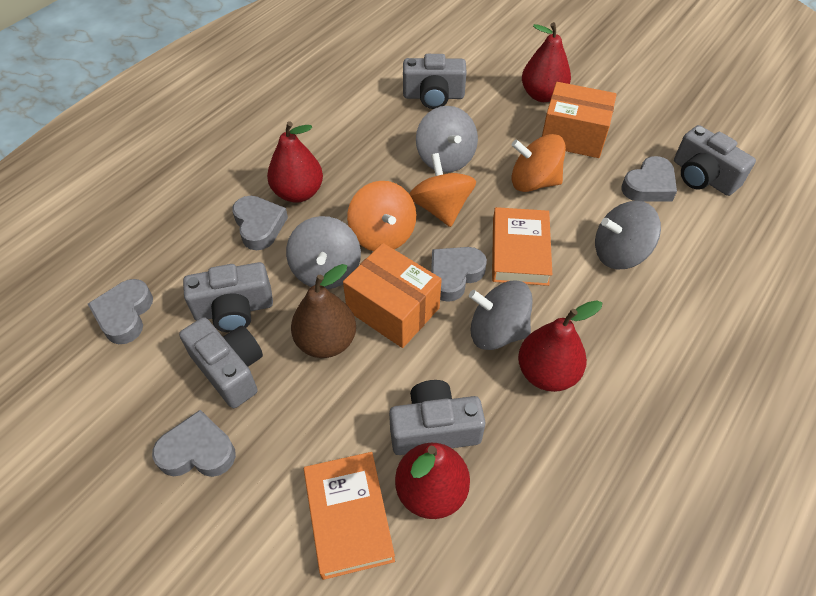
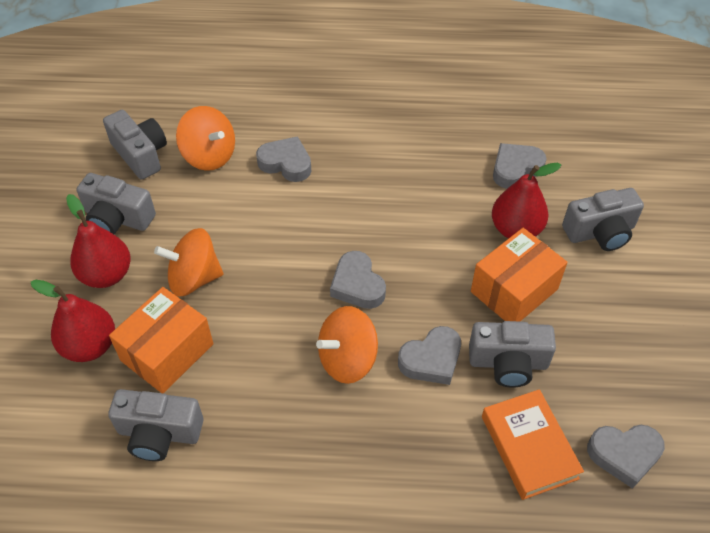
brown pear: 1 -> 0
grey spinning top: 4 -> 0
orange book: 2 -> 1
red pear: 4 -> 3

